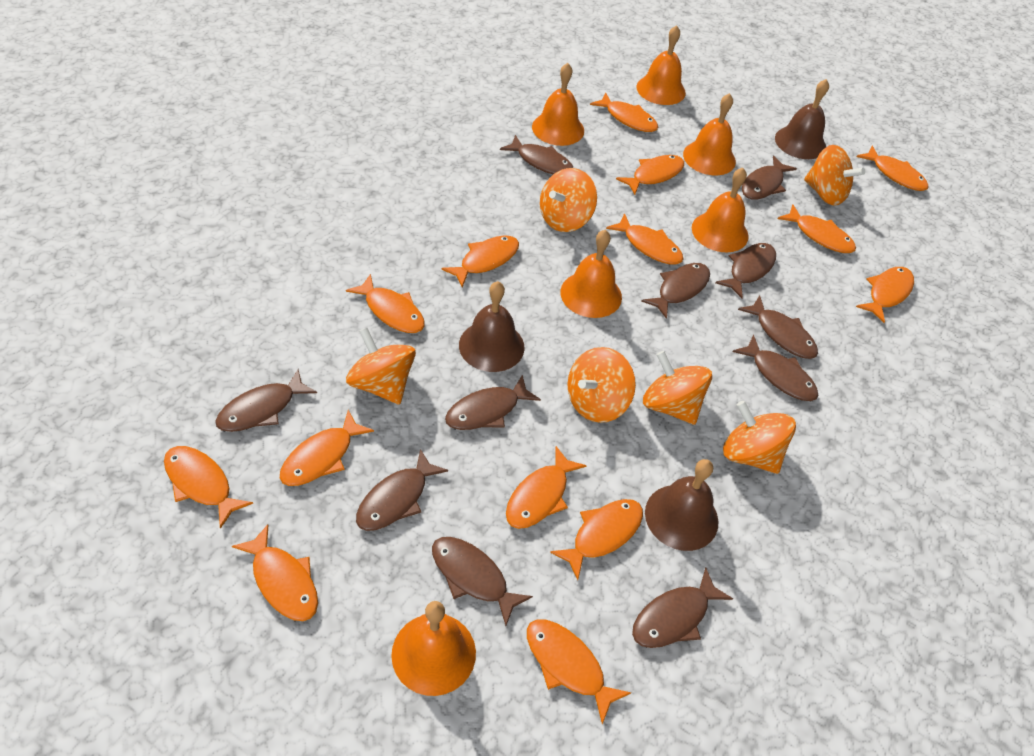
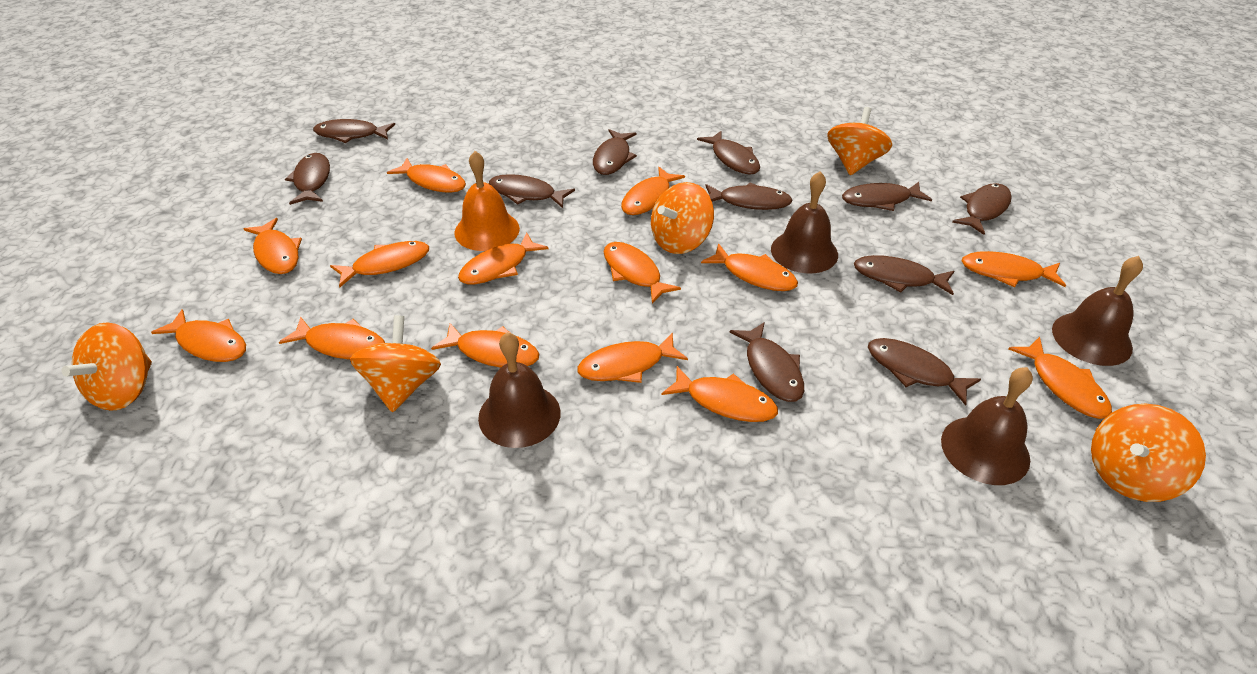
brown bell: 3 -> 4
orange bell: 6 -> 1
orange spinning top: 6 -> 5

